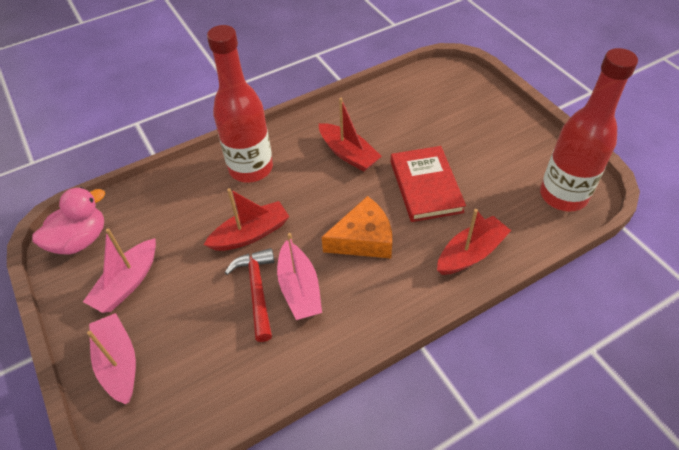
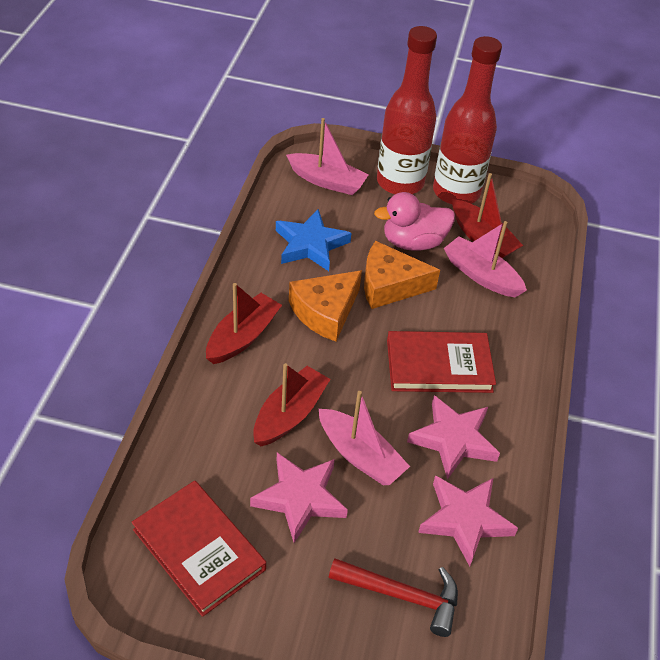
blue star: 0 -> 1
orange cheese: 1 -> 2
pink star: 0 -> 3
red book: 1 -> 2

